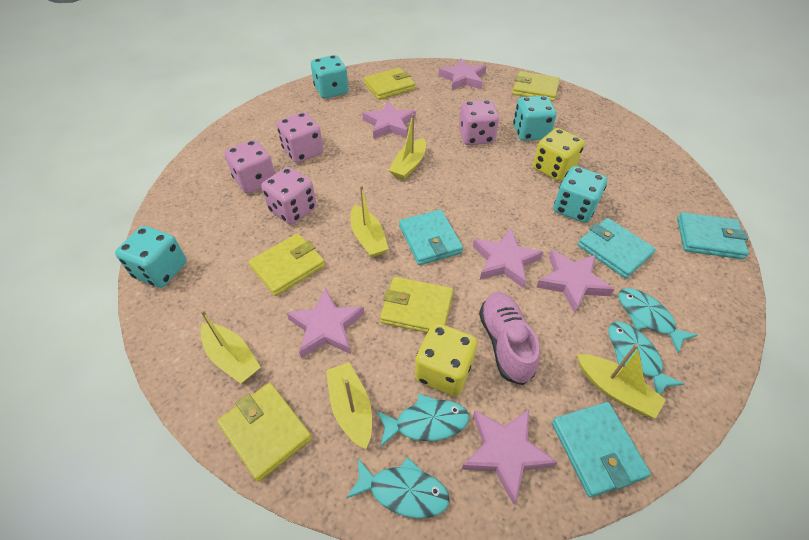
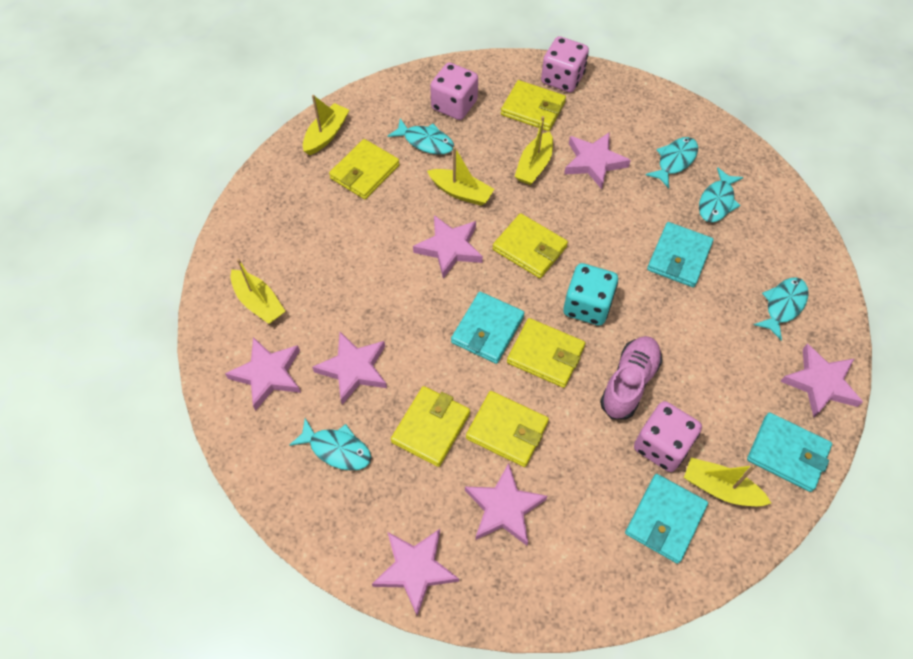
pink dice: 4 -> 3
pink star: 6 -> 7
turquoise dice: 4 -> 1
turquoise fish: 4 -> 5
yellow dice: 2 -> 0
yellow wallet: 5 -> 6

